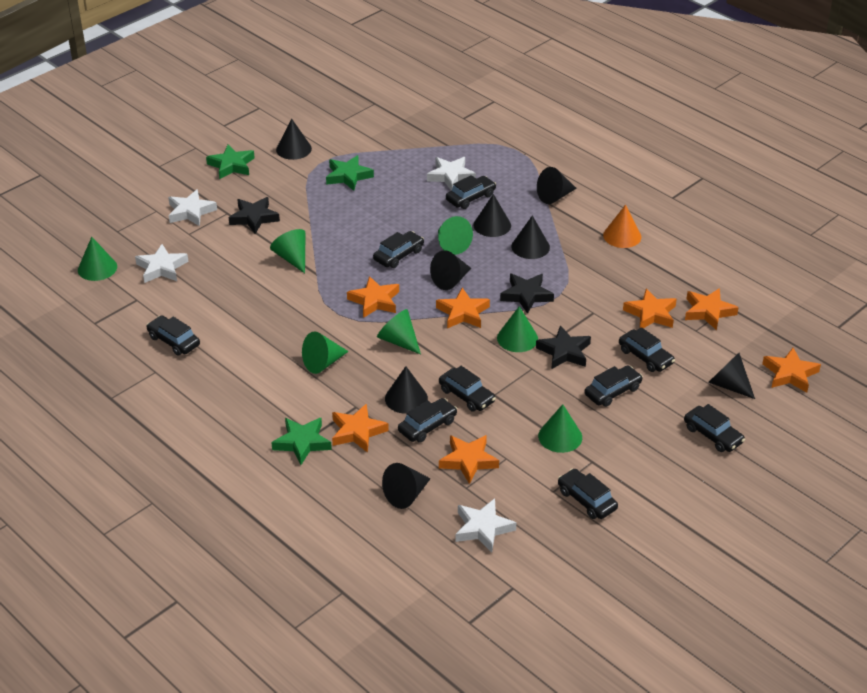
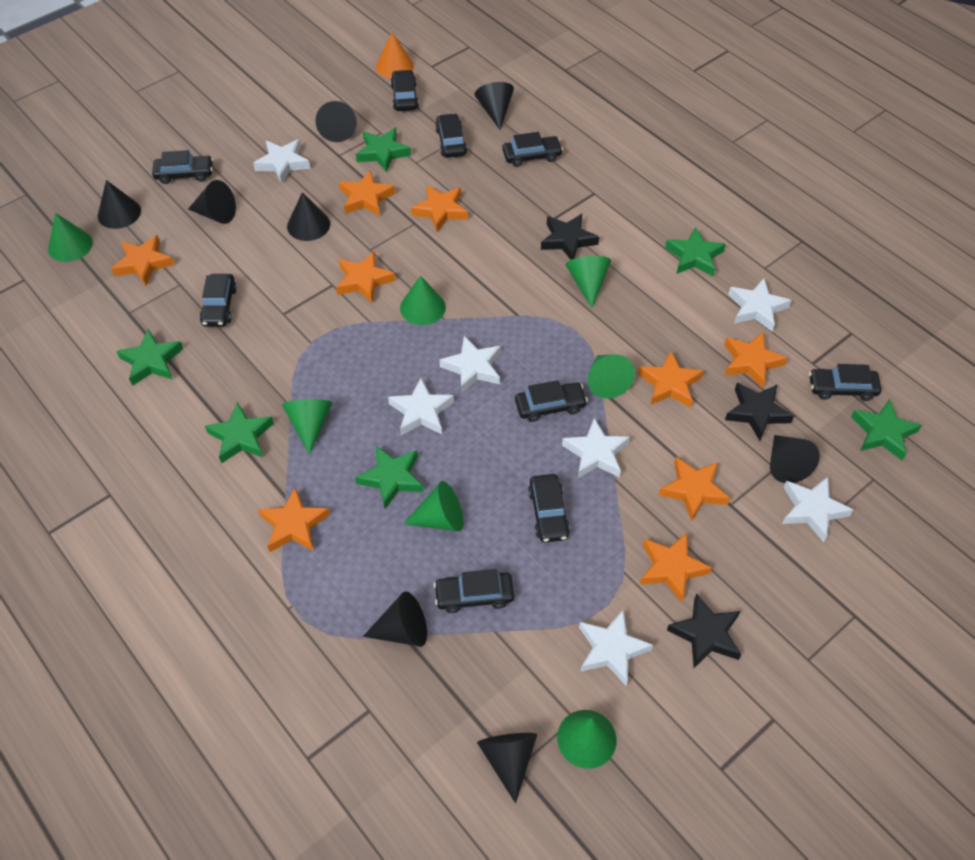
green star: 3 -> 6
orange star: 7 -> 9
white star: 4 -> 7

